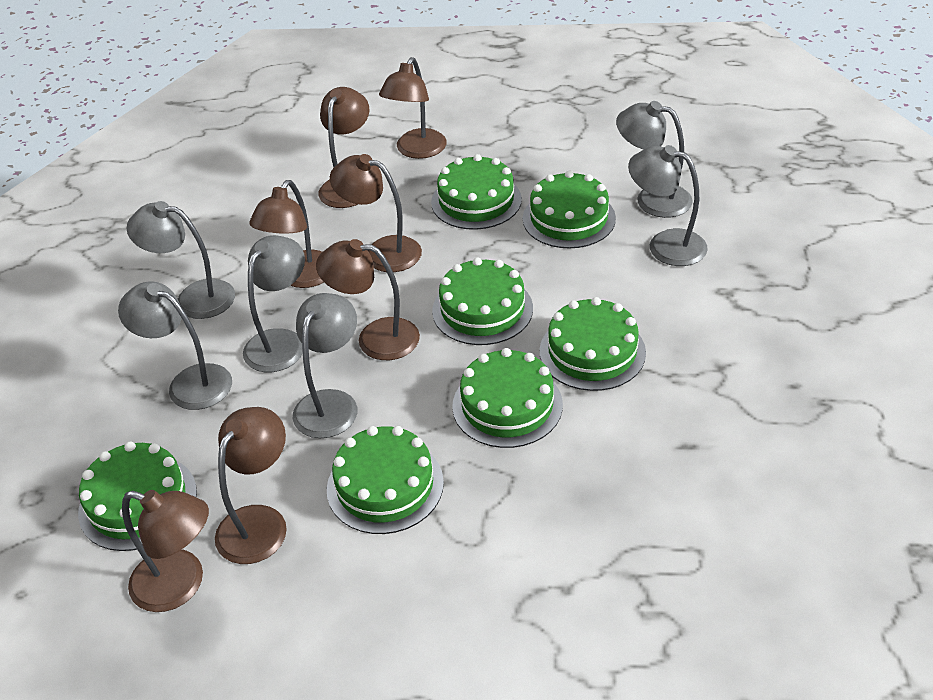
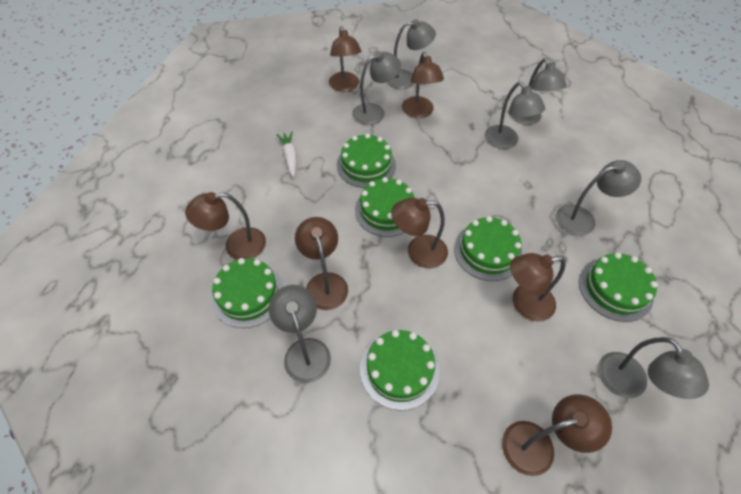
green cake: 7 -> 6
grey lamp: 6 -> 7
white carrot: 0 -> 1

